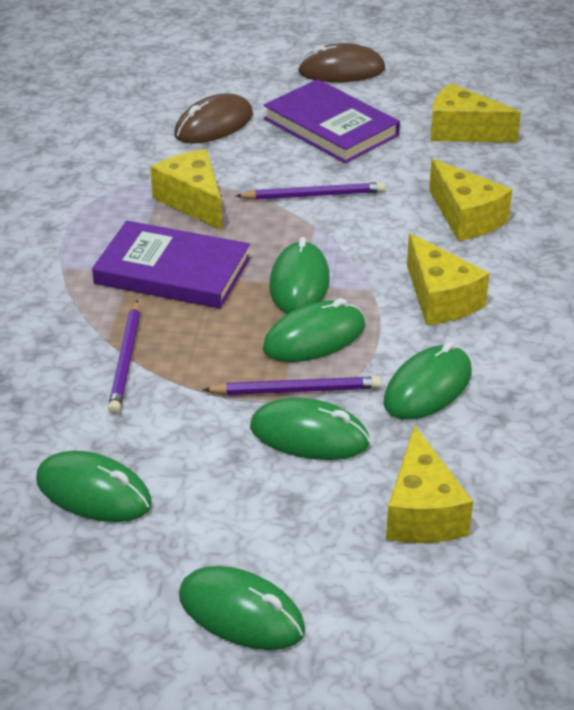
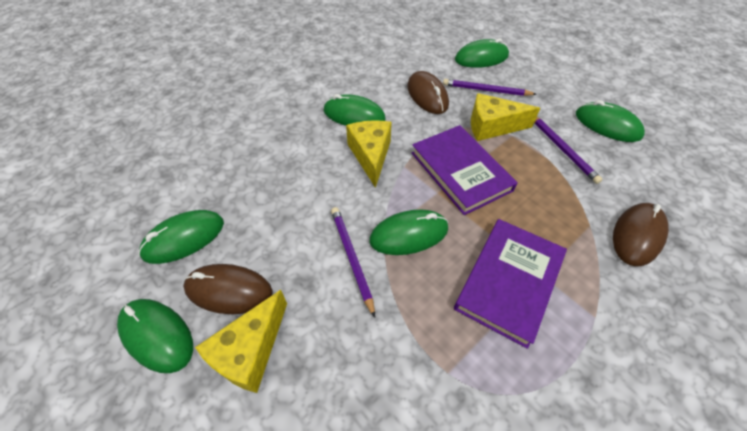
brown mouse: 2 -> 3
yellow cheese: 5 -> 3

